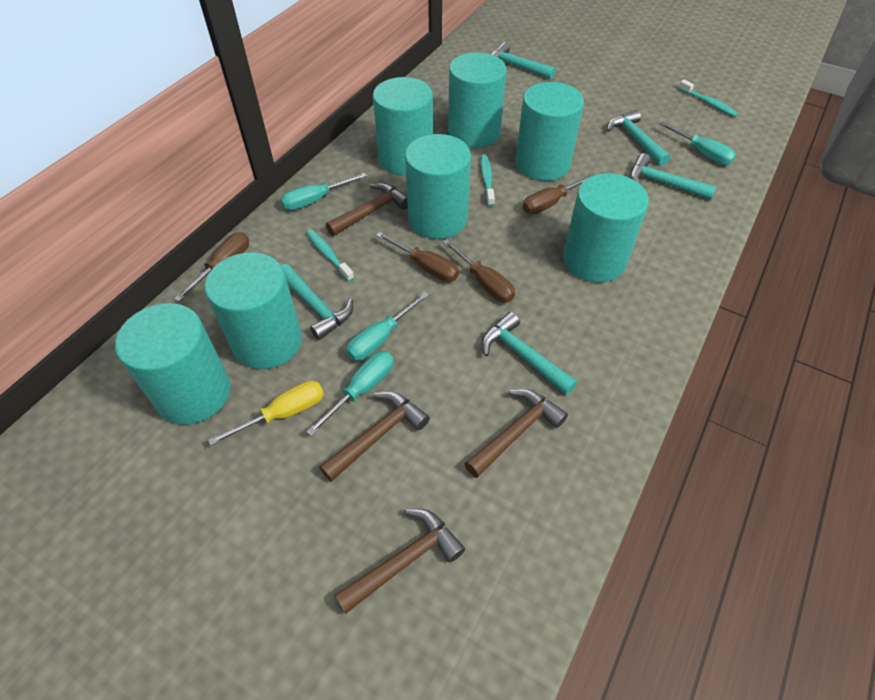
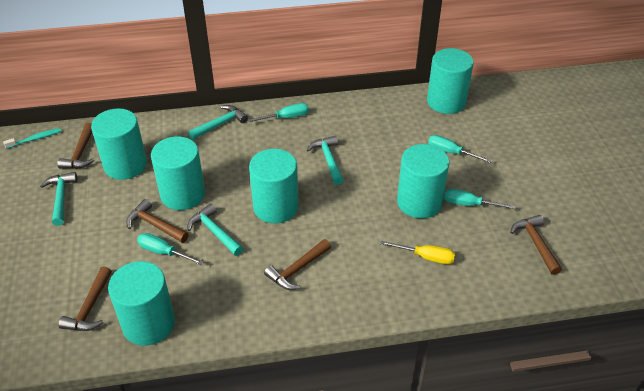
brown hammer: 4 -> 5
brown screwdriver: 4 -> 0
turquoise cylinder: 7 -> 6
turquoise hammer: 5 -> 4
turquoise toothbrush: 3 -> 1

